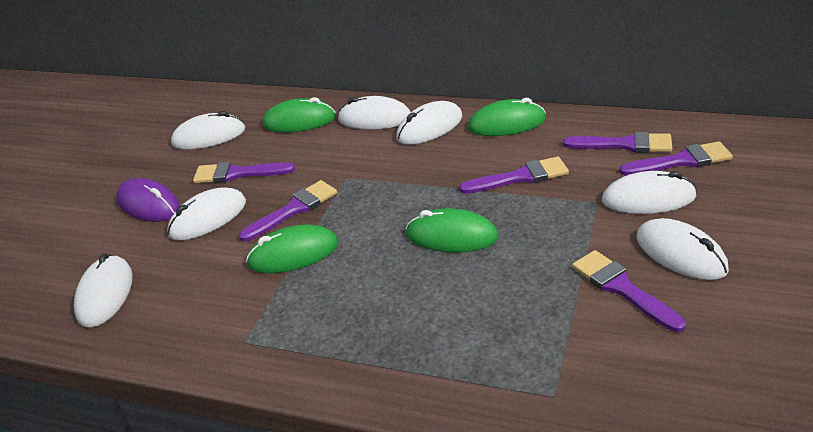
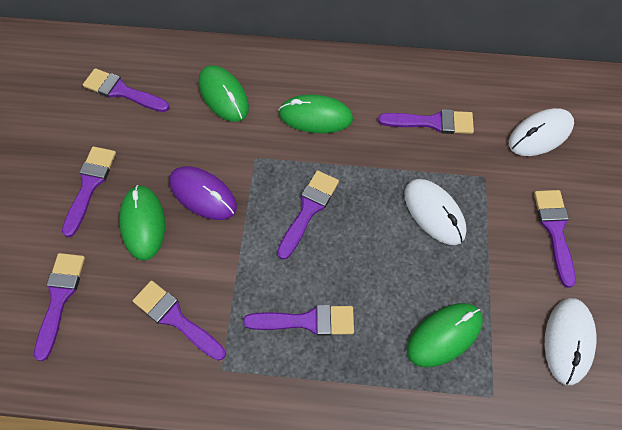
purple brush: 6 -> 8
white mouse: 7 -> 3

